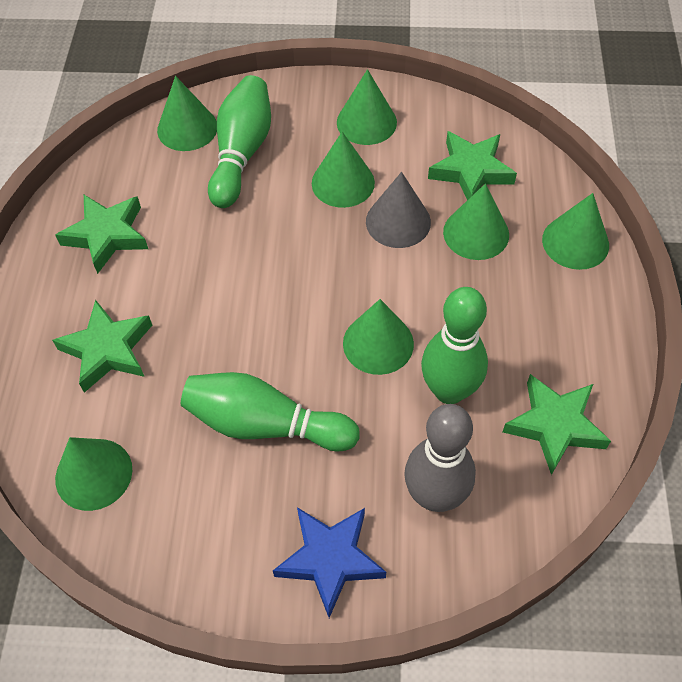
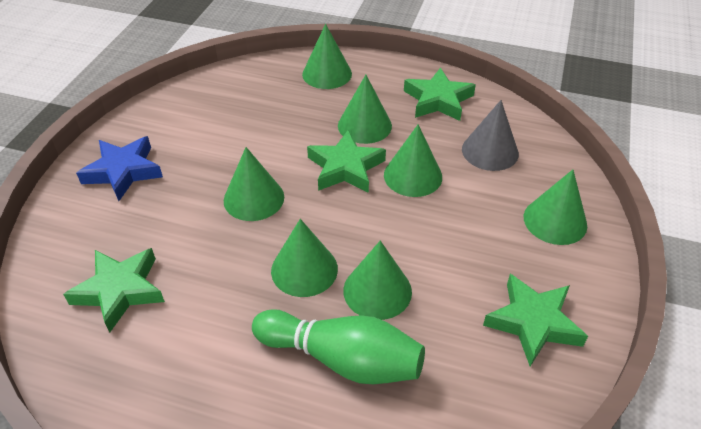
green bowling pin: 3 -> 1
grey bowling pin: 1 -> 0

